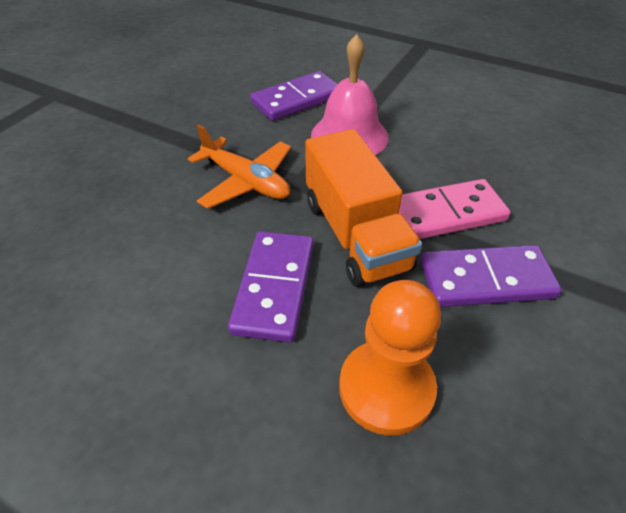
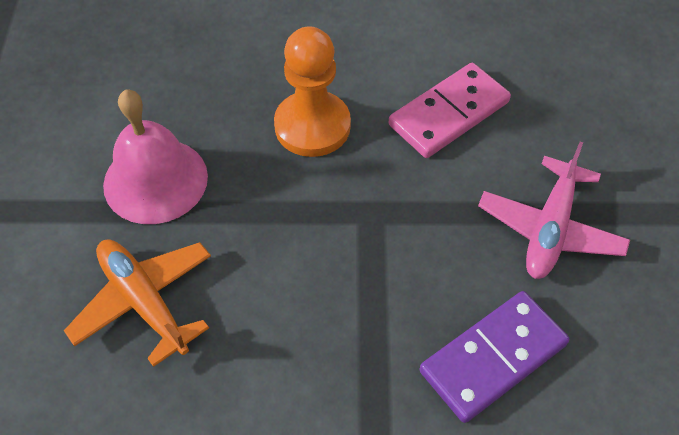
orange truck: 1 -> 0
pink plane: 0 -> 1
purple domino: 3 -> 1

